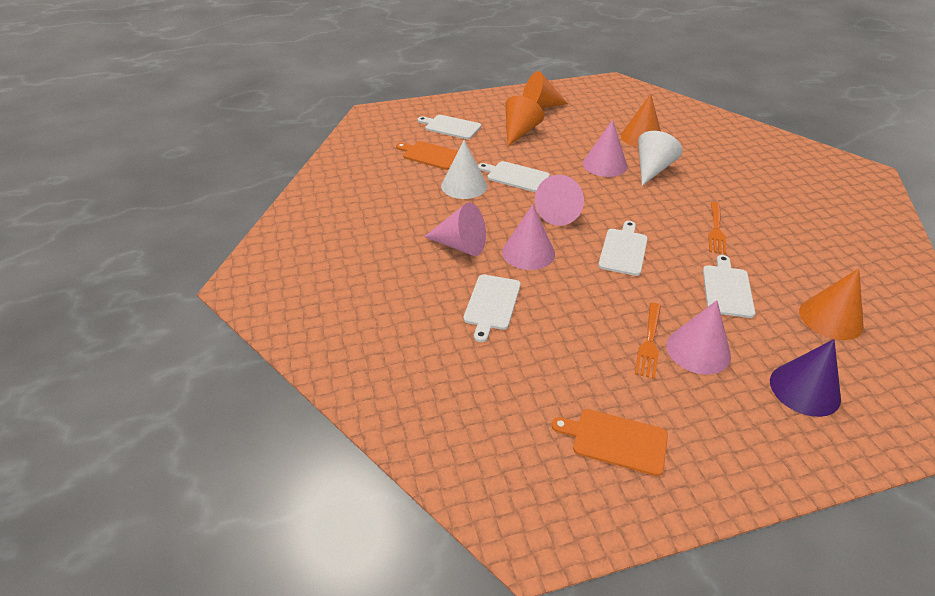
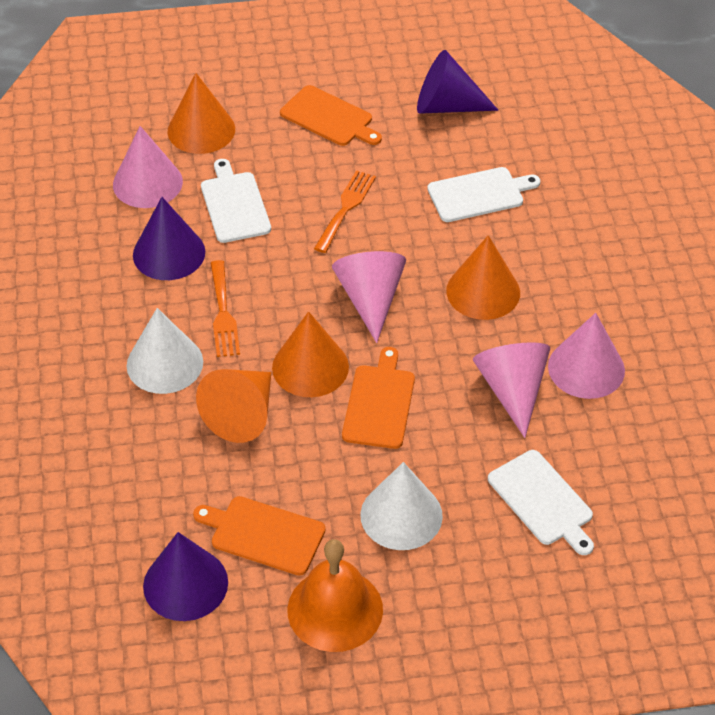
orange bell: 0 -> 1
orange cutting board: 2 -> 3
pink cone: 5 -> 4
purple cone: 1 -> 3
white cutting board: 5 -> 3

